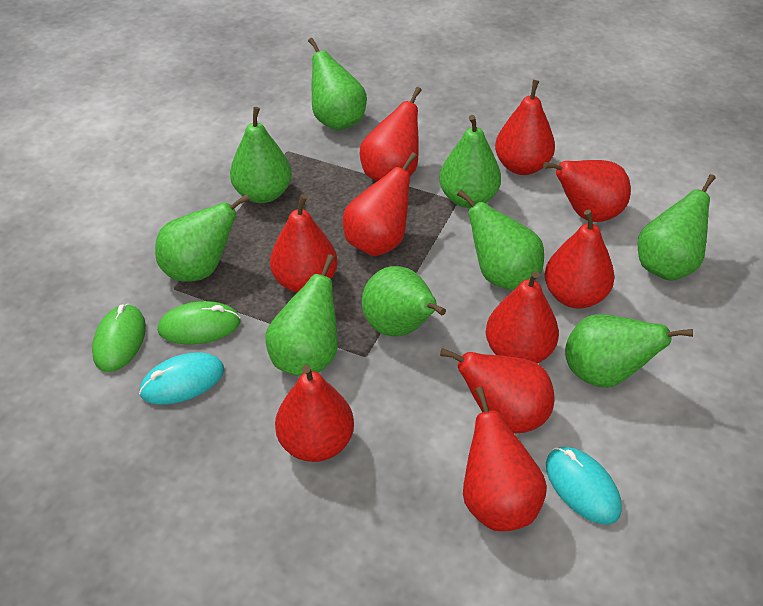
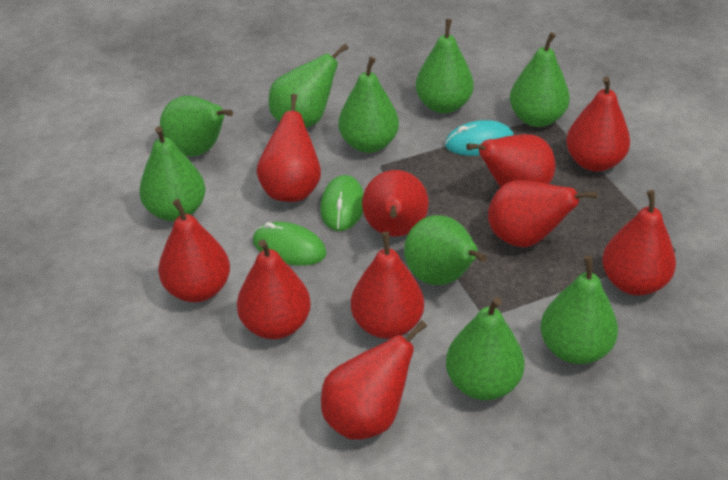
turquoise mouse: 2 -> 1

